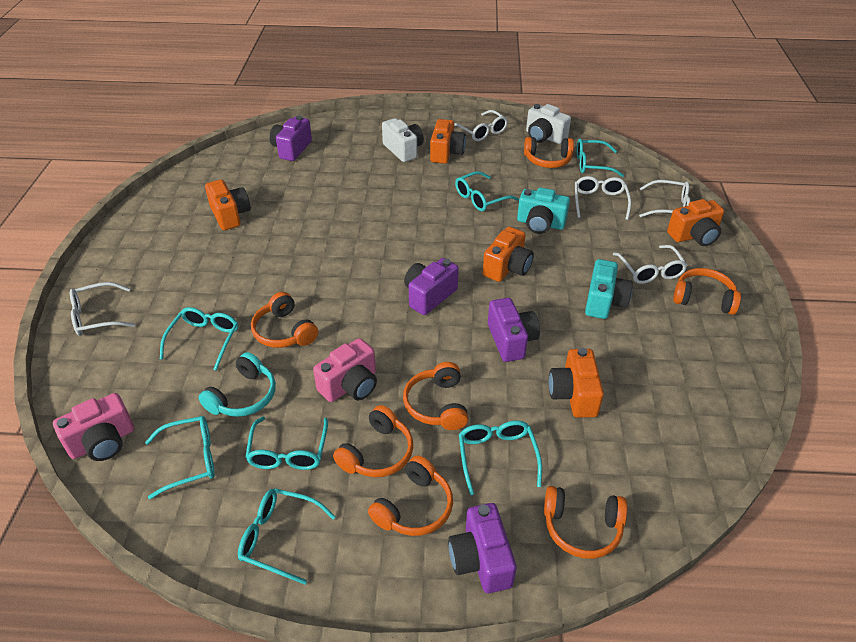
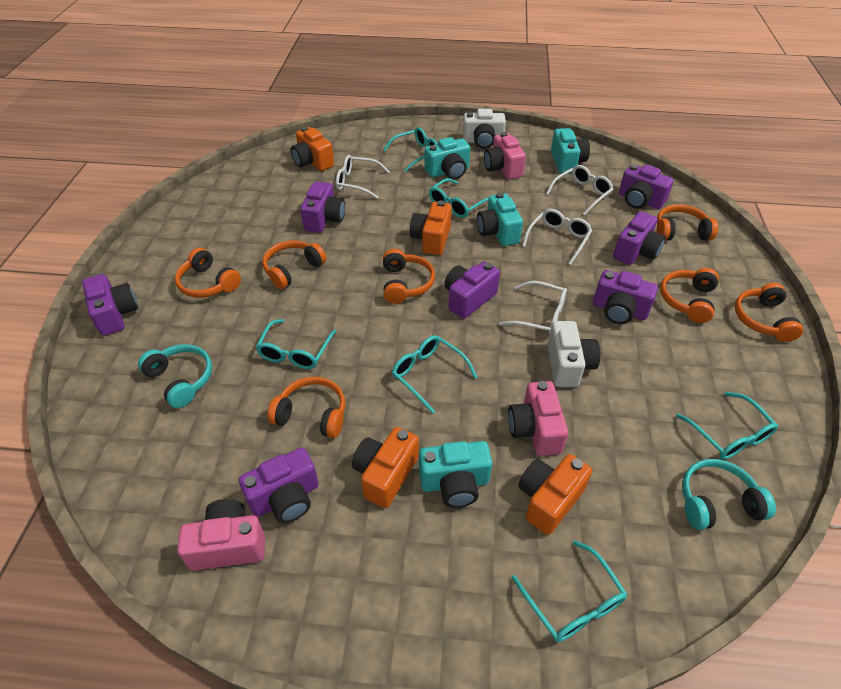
orange camera: 5 -> 4
pink camera: 2 -> 3
purple camera: 4 -> 7
turquoise camera: 2 -> 4
turquoise glasses: 7 -> 6
turquoise headphones: 1 -> 2
white glasses: 5 -> 4

